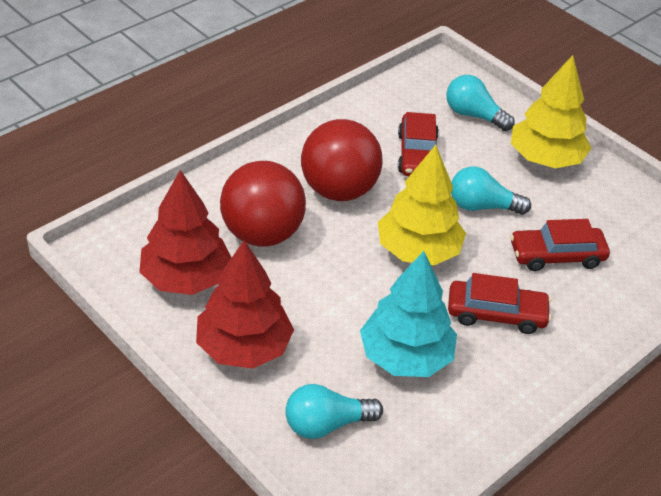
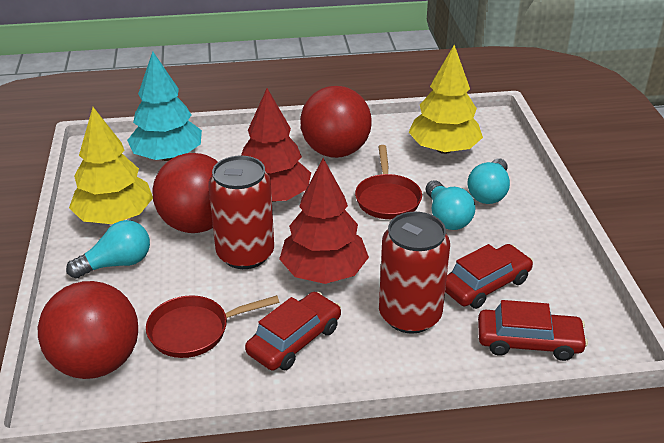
red ball: 2 -> 3
red can: 0 -> 2
red pan: 0 -> 2

